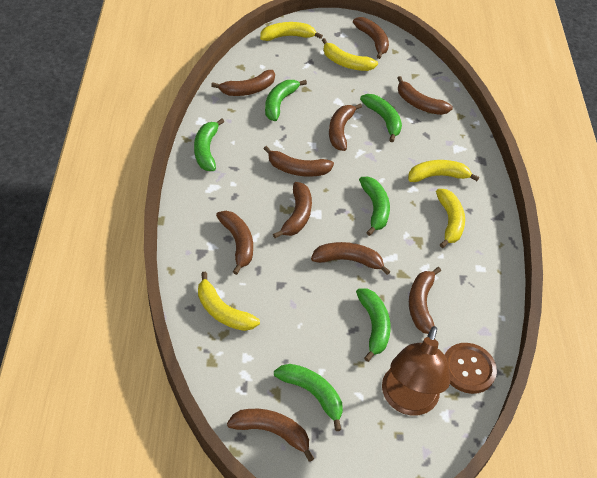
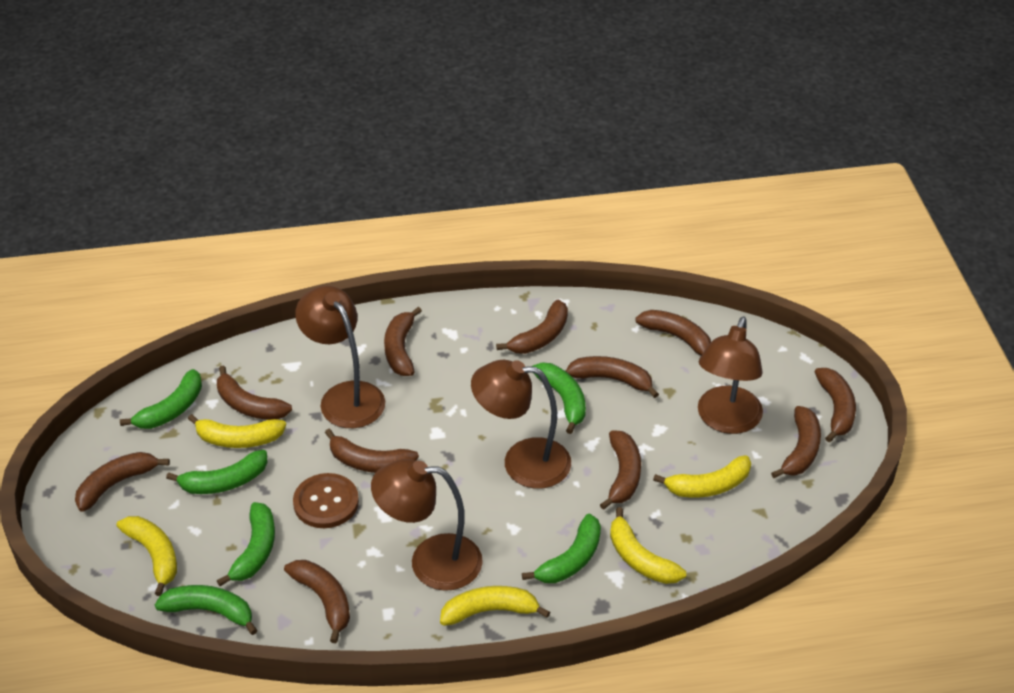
brown banana: 10 -> 11
brown lamp: 1 -> 4

